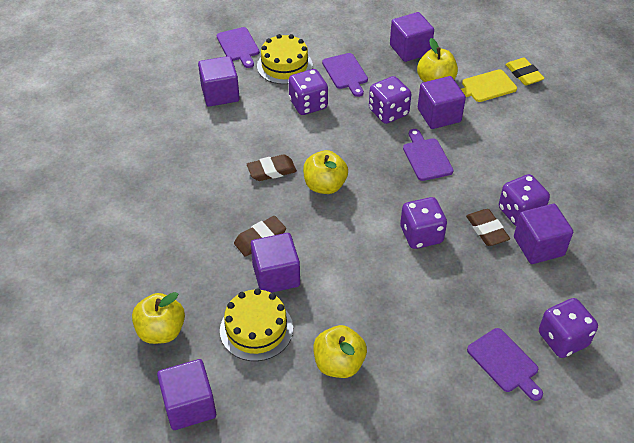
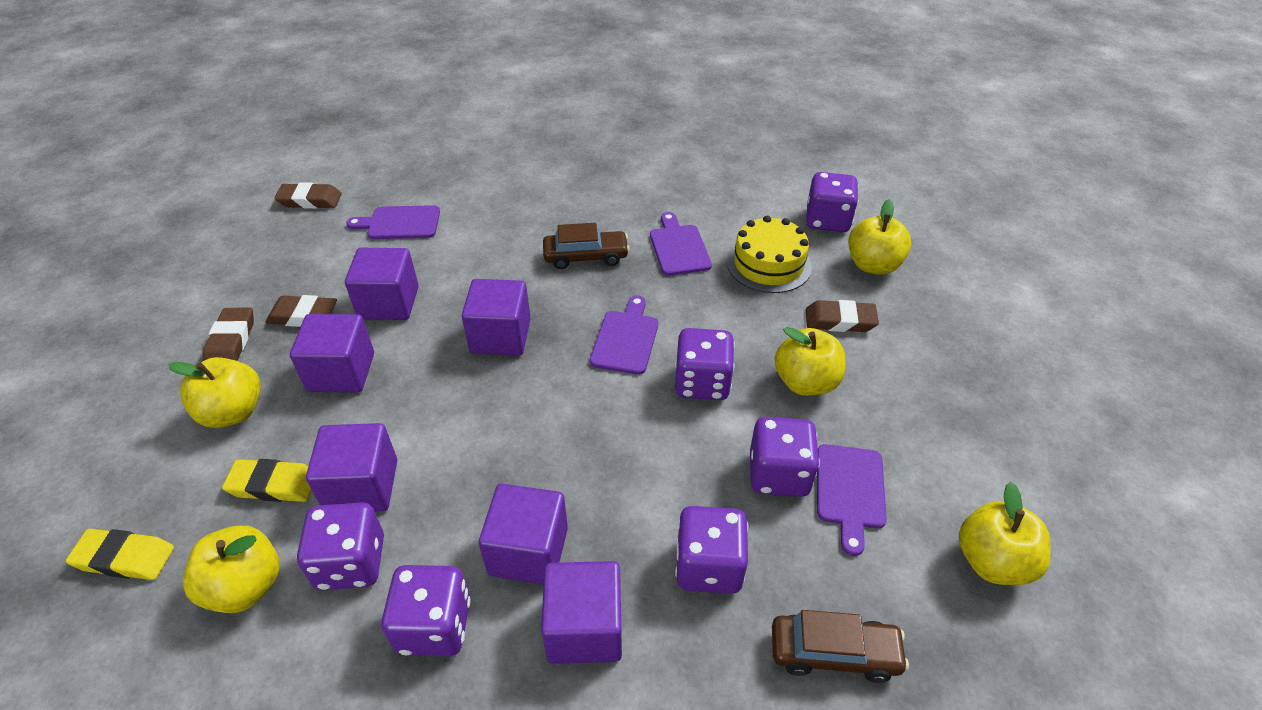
brown car: 0 -> 2
brown eraser: 3 -> 4
purple dice: 5 -> 6
yellow apple: 4 -> 5
yellow cake: 2 -> 1
yellow cutting board: 1 -> 0
yellow eraser: 1 -> 2

